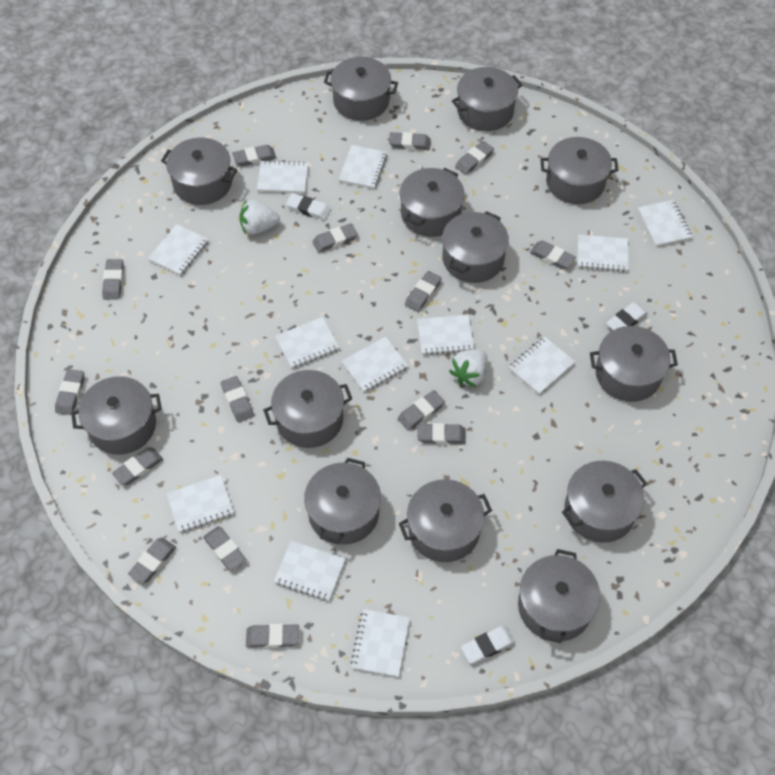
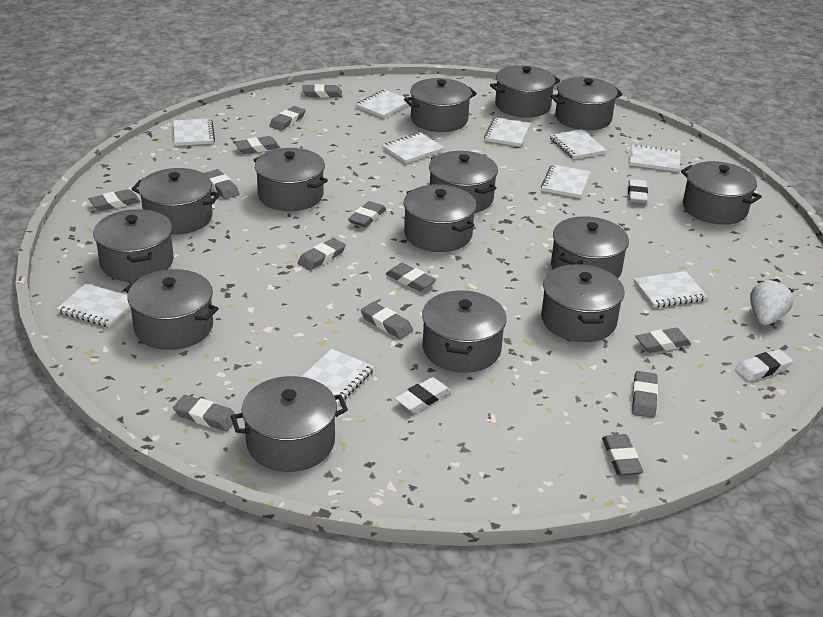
grey eraser: 15 -> 13
grey pot: 13 -> 14
white notebook: 12 -> 10
white strawberry: 2 -> 1

